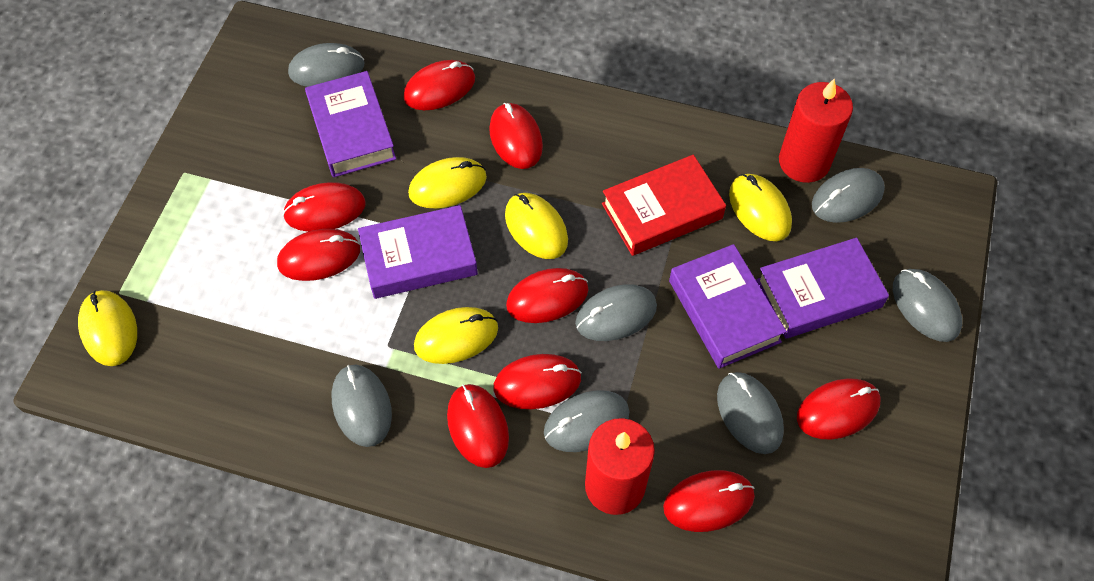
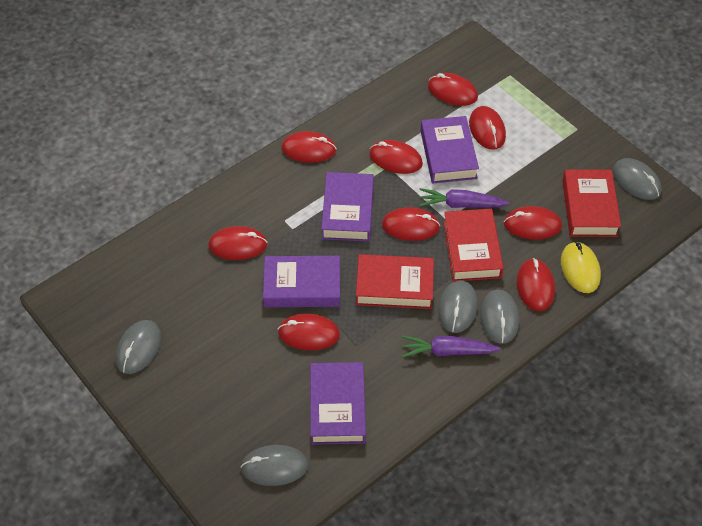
grey mouse: 7 -> 5
purple carrot: 0 -> 2
red book: 1 -> 3
red candle: 2 -> 0
yellow mouse: 5 -> 1

